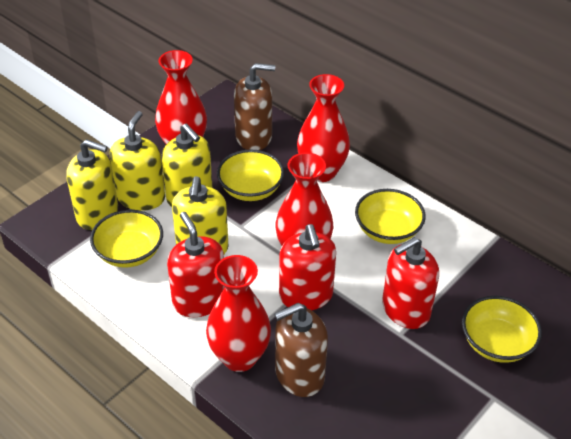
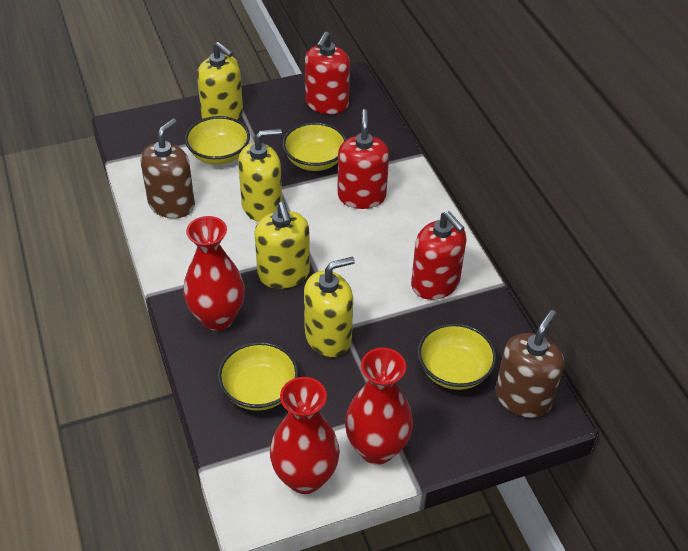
red vase: 4 -> 3

